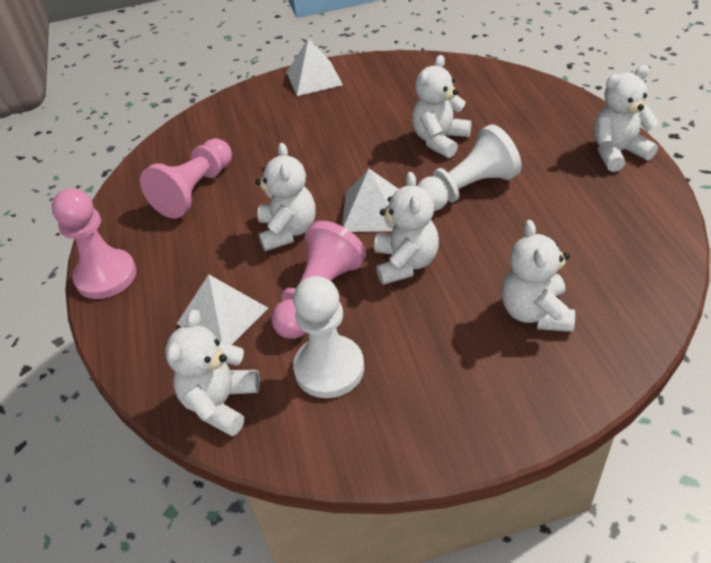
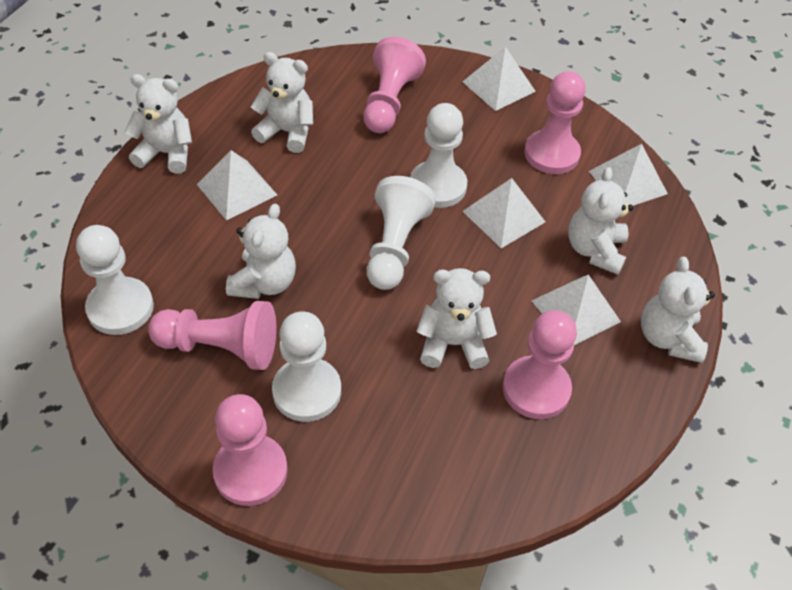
pink pawn: 3 -> 5
white pawn: 2 -> 4
white pyramid: 3 -> 5

